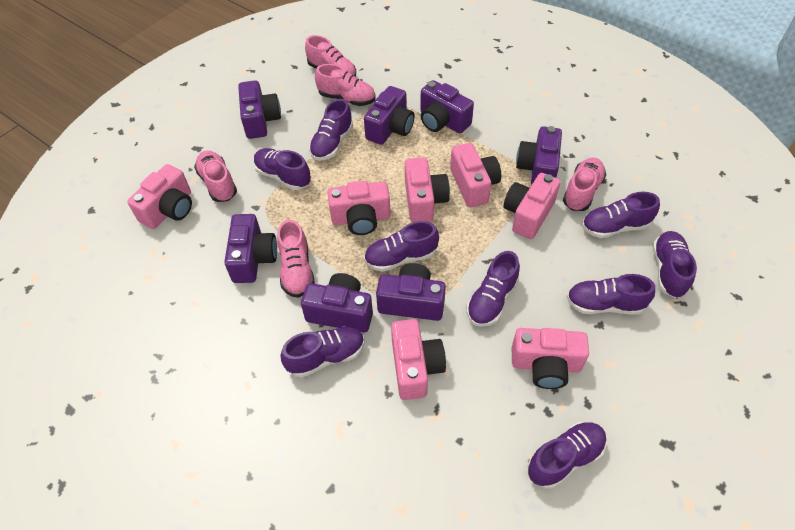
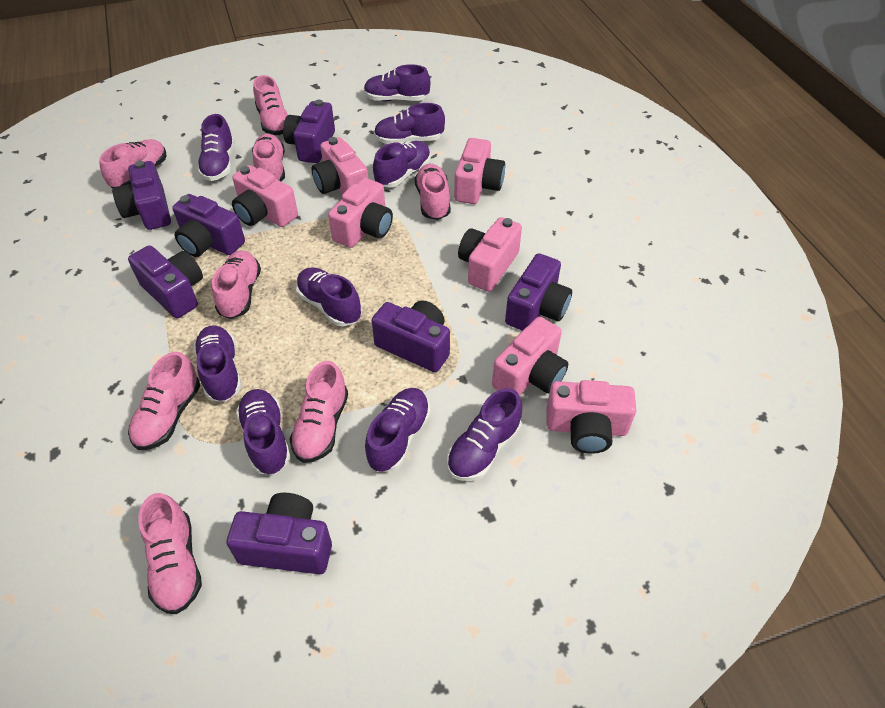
pink shoe: 5 -> 8

